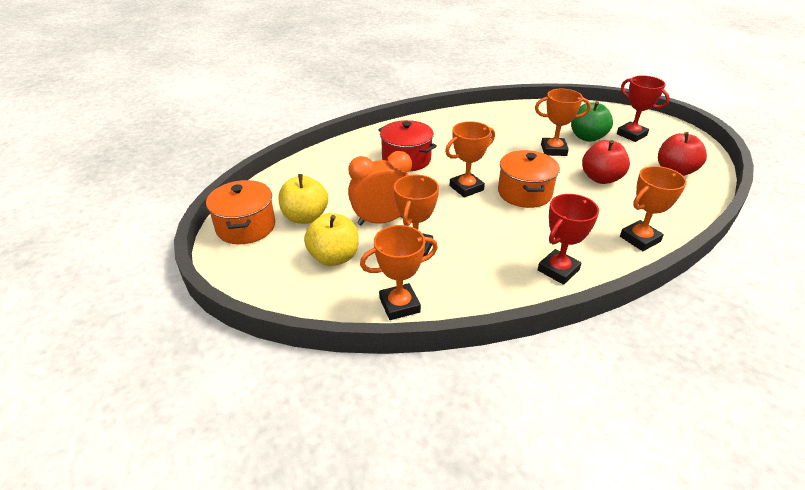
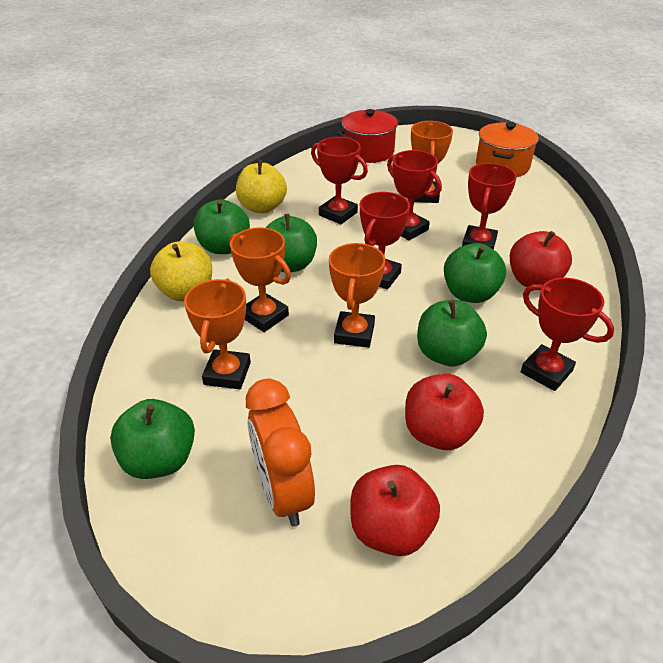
green apple: 1 -> 5
orange pot: 2 -> 1
orange trophy: 5 -> 4
red apple: 2 -> 3
red trophy: 2 -> 5

